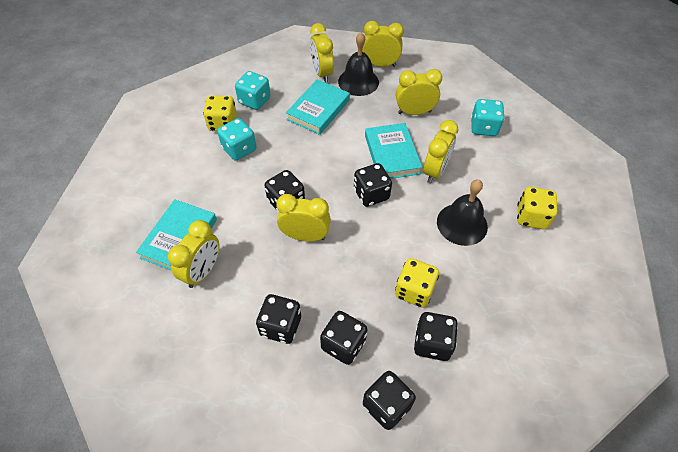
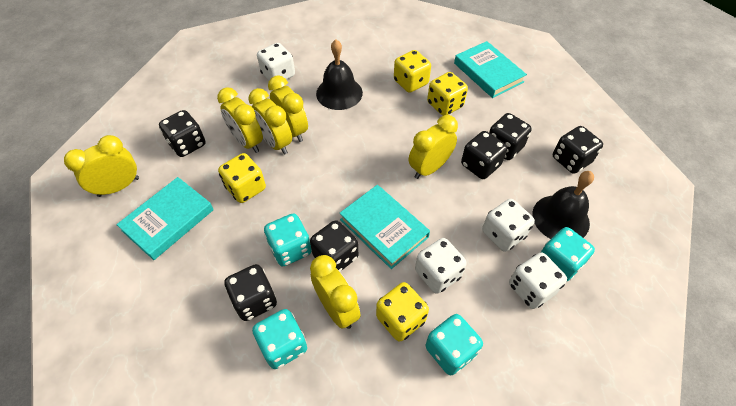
turquoise dice: 3 -> 4
white dice: 0 -> 4
yellow dice: 3 -> 4

